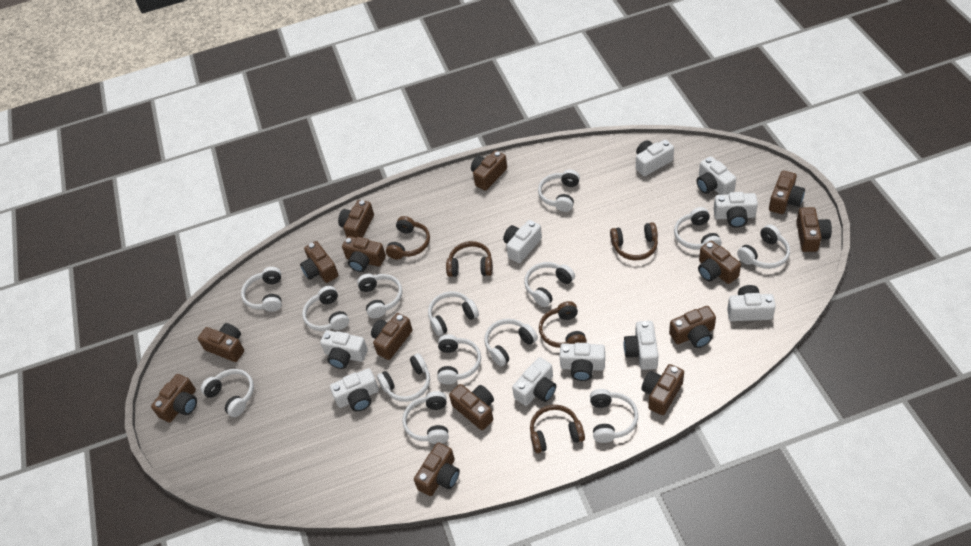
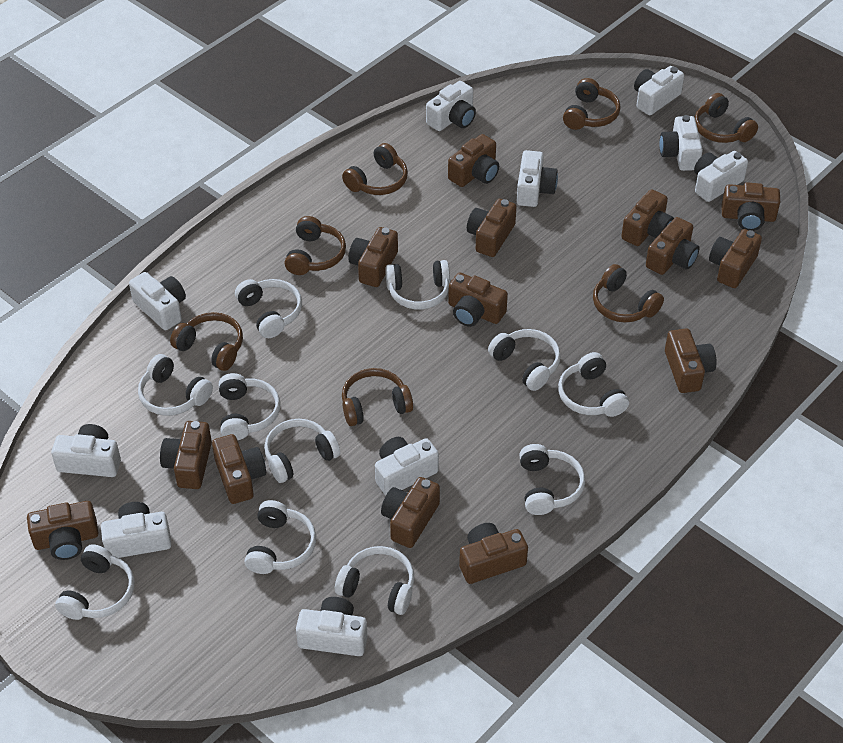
brown headphones: 5 -> 7
white headphones: 14 -> 11

